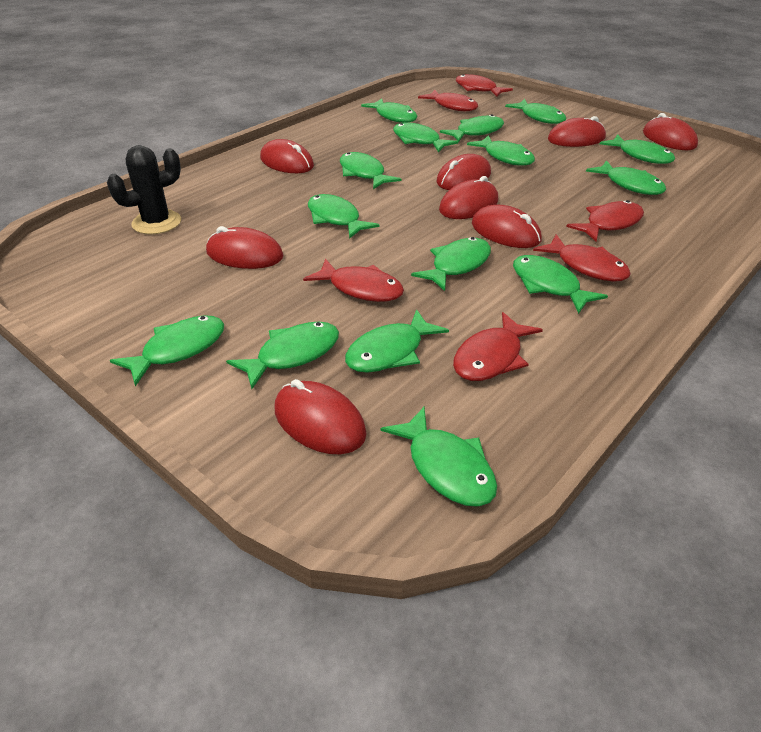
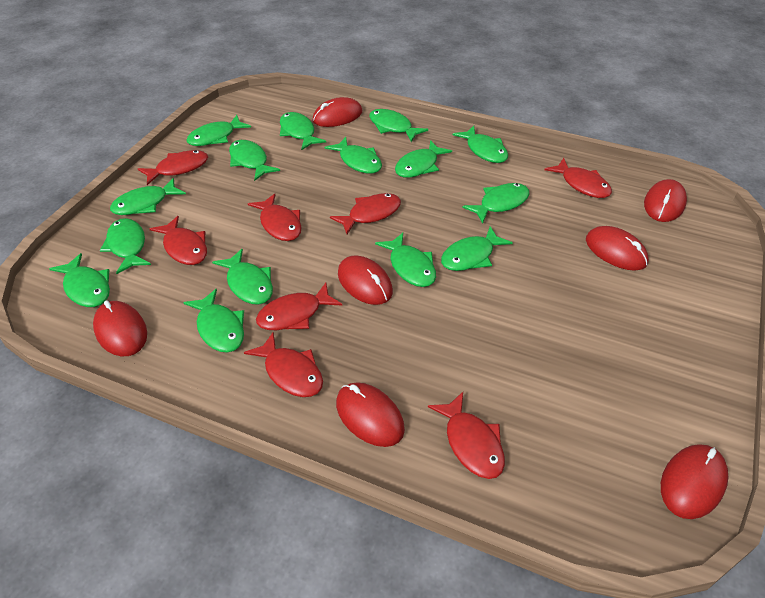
black cactus: 1 -> 0
red fish: 6 -> 8
red mouse: 8 -> 7

